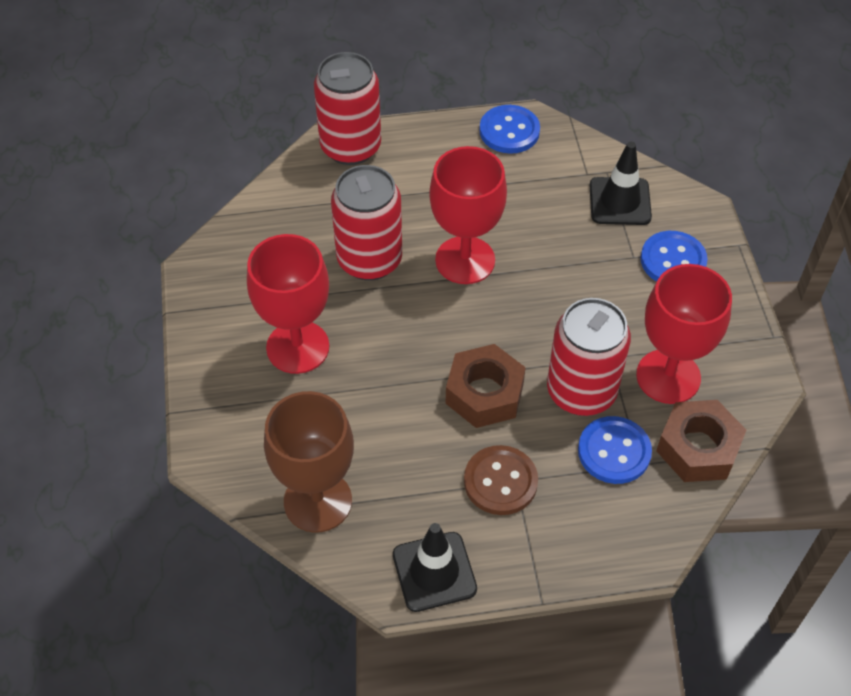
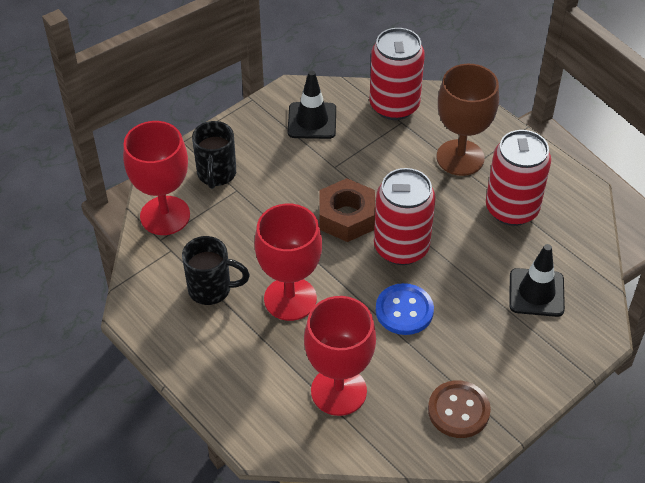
black mug: 0 -> 2
blue button: 3 -> 1
brown nut: 2 -> 1

